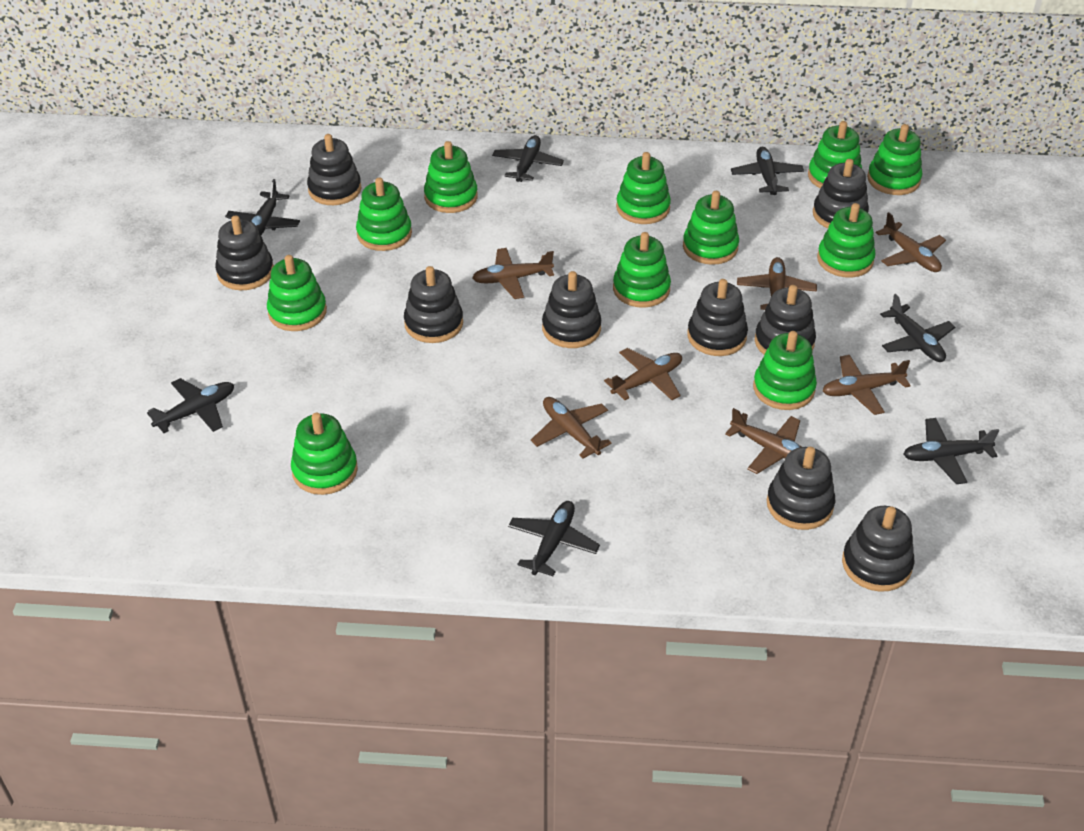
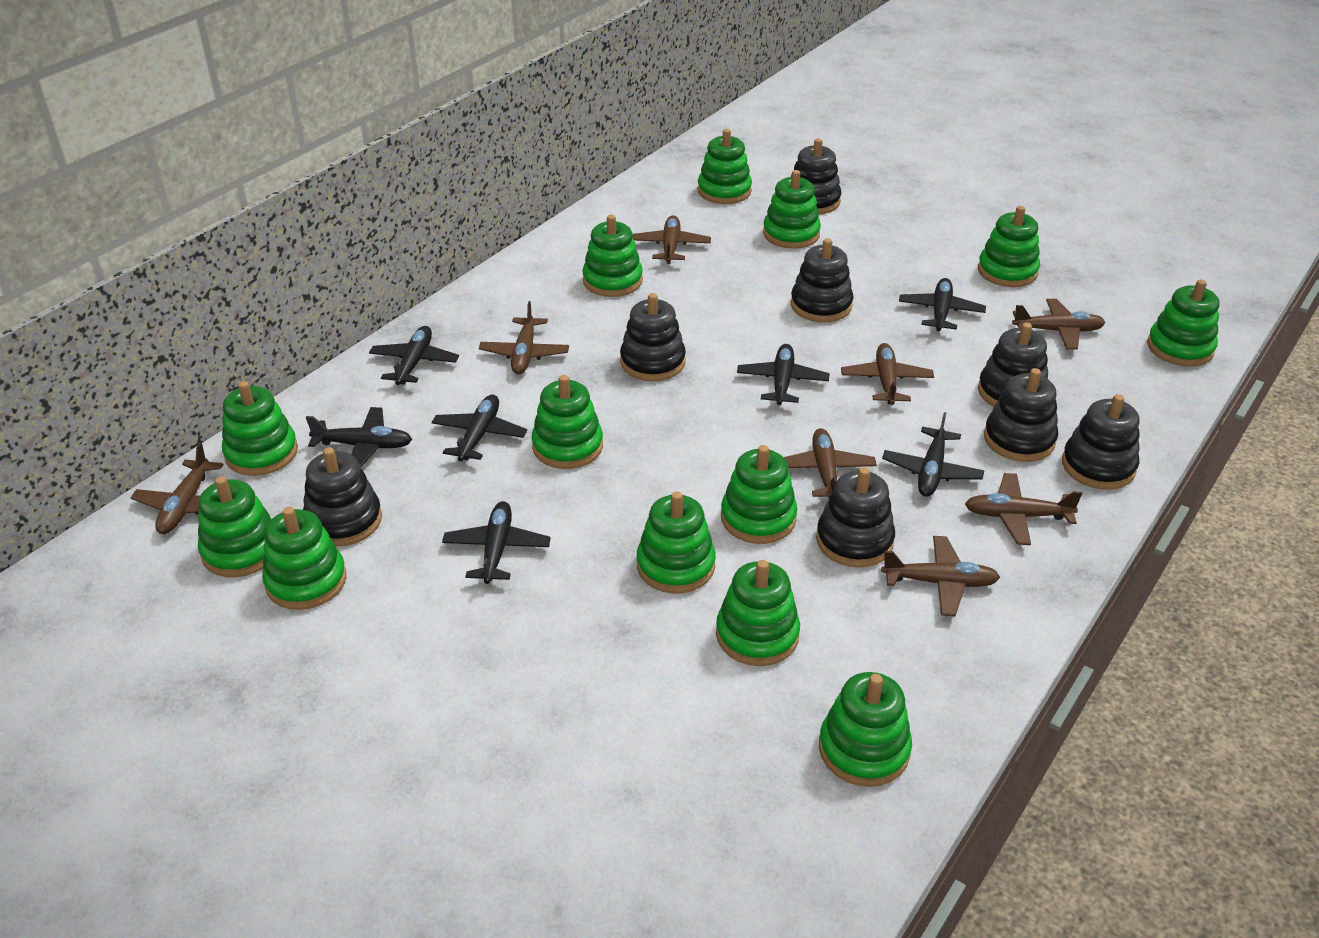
black stacking toy: 9 -> 8
brown plane: 7 -> 8
green stacking toy: 11 -> 13

